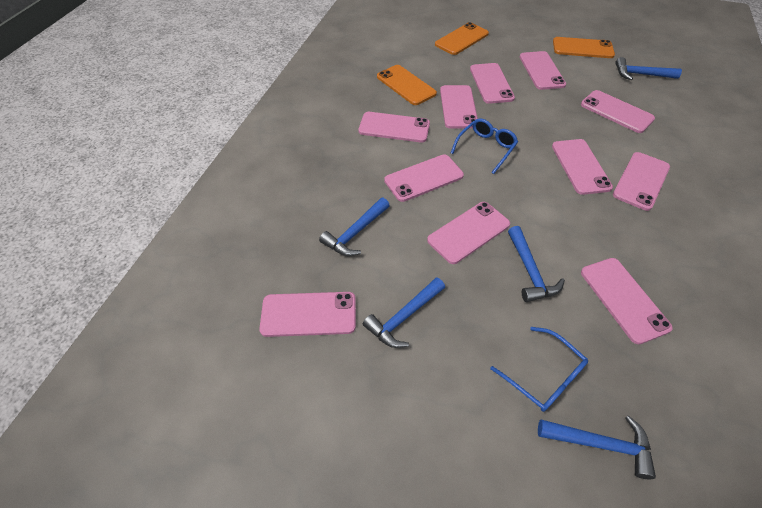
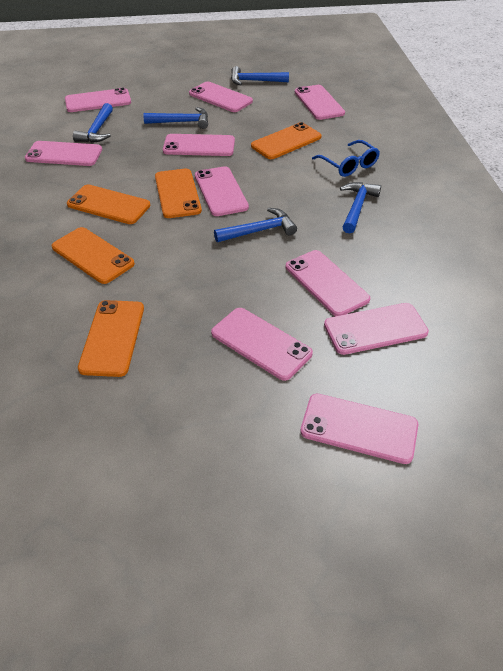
blue glasses: 2 -> 1
orange phone: 3 -> 5
pink phone: 11 -> 10

